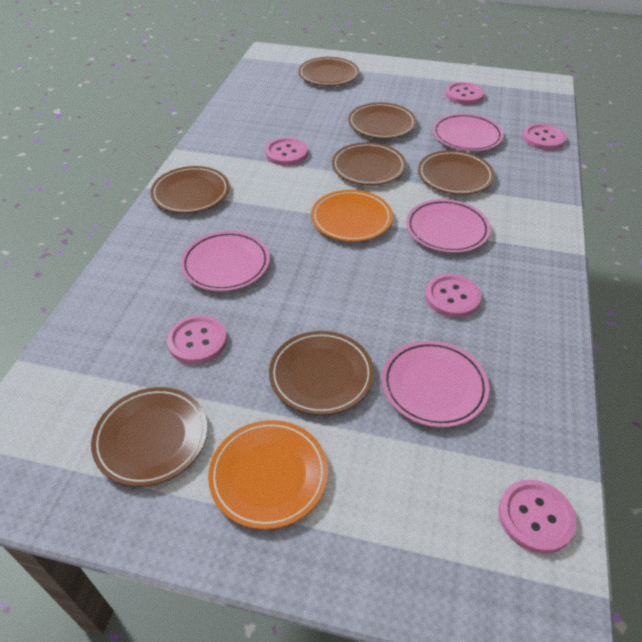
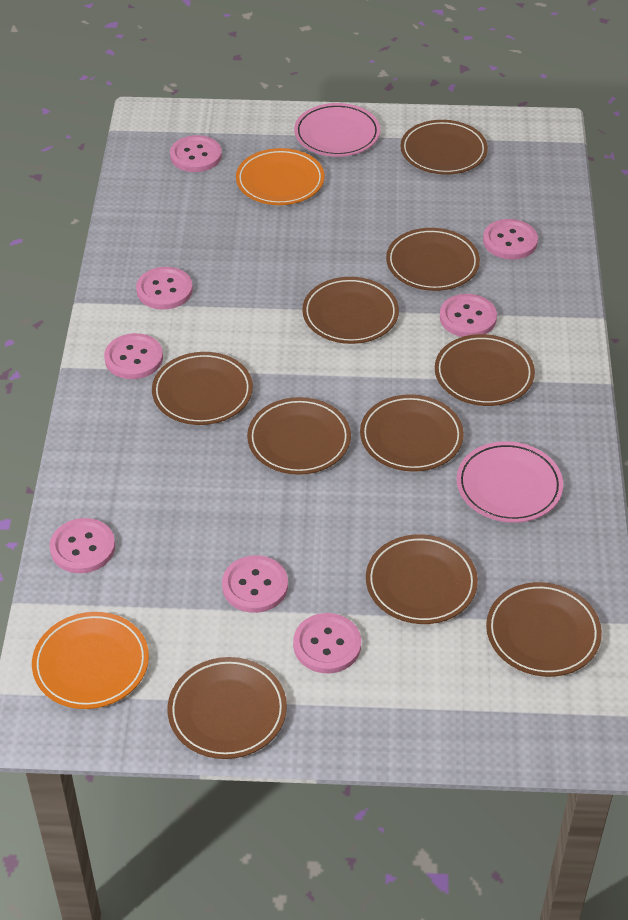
brown plate: 7 -> 10
pink button: 6 -> 8
pink plate: 4 -> 2

